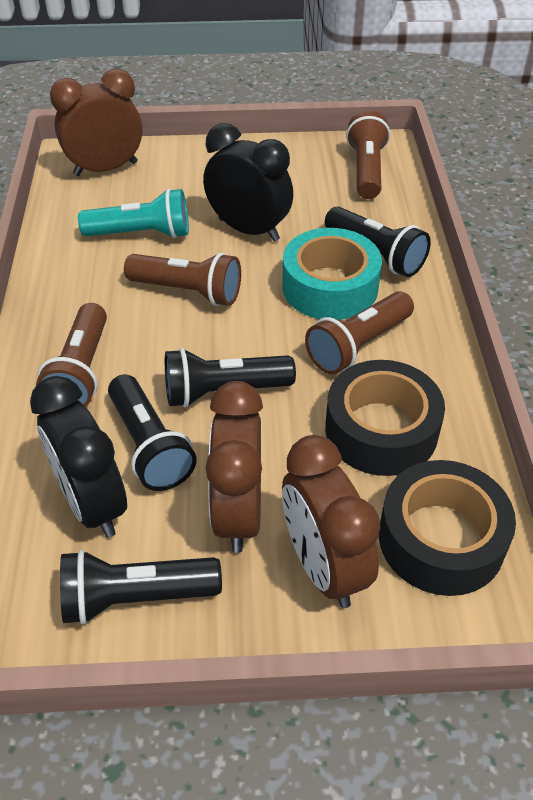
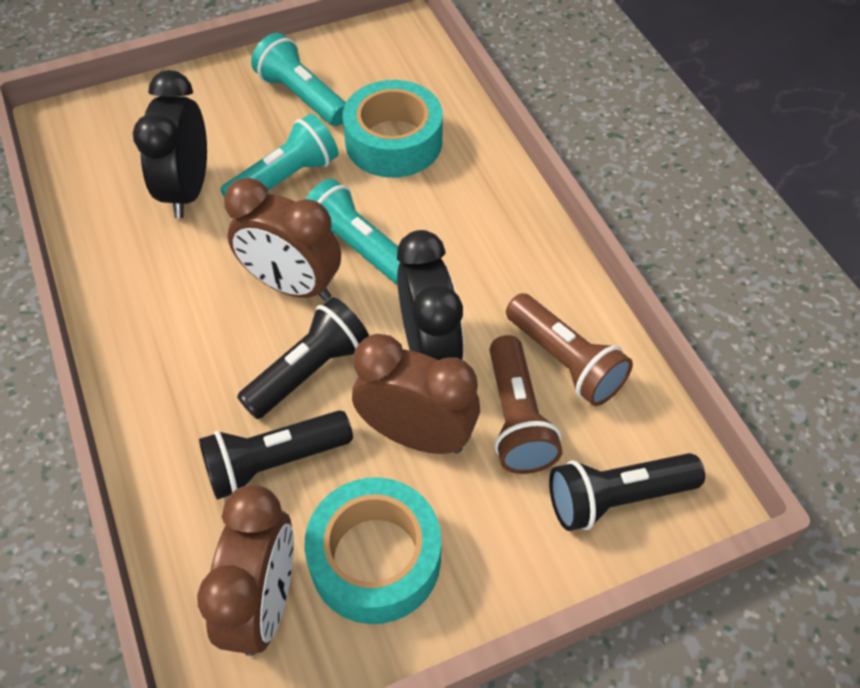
black flashlight: 4 -> 3
black tape: 2 -> 0
brown flashlight: 4 -> 2
turquoise flashlight: 1 -> 3
turquoise tape: 1 -> 2

